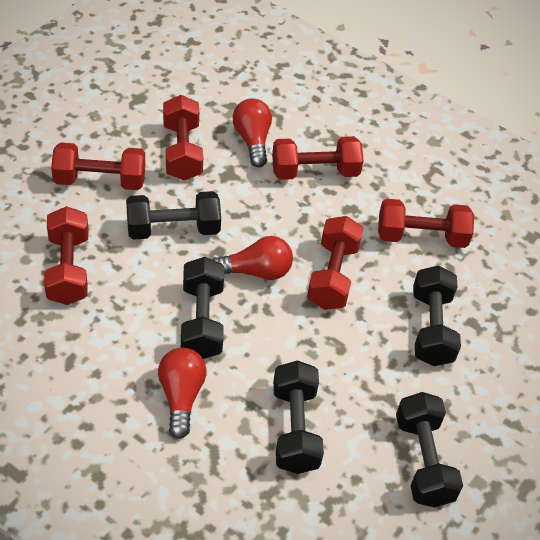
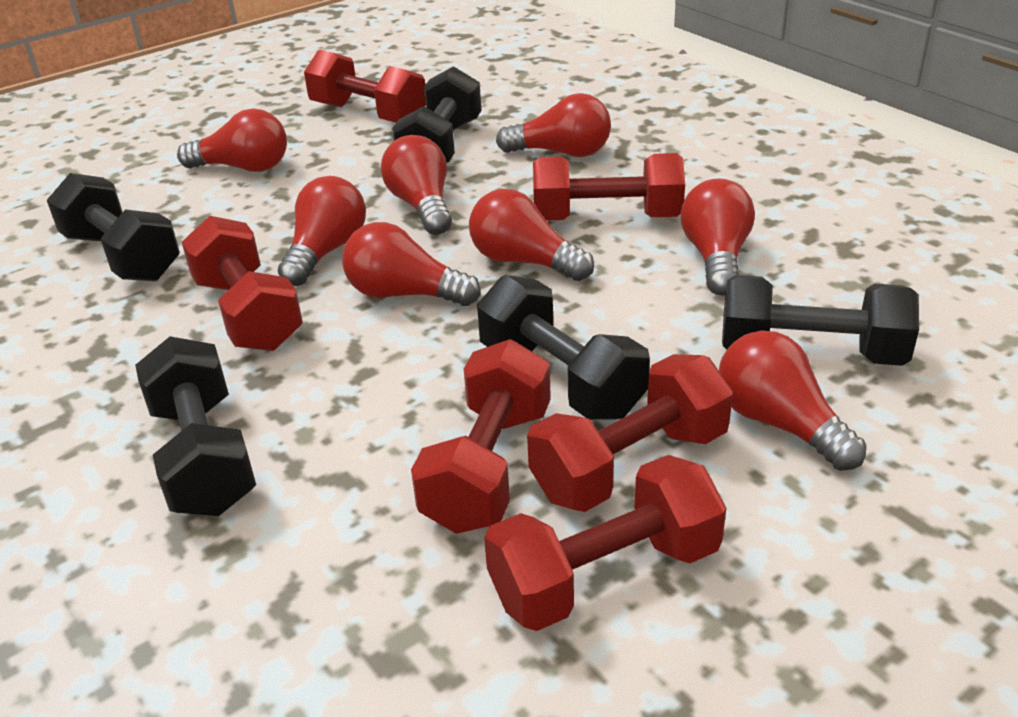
red light bulb: 3 -> 8

